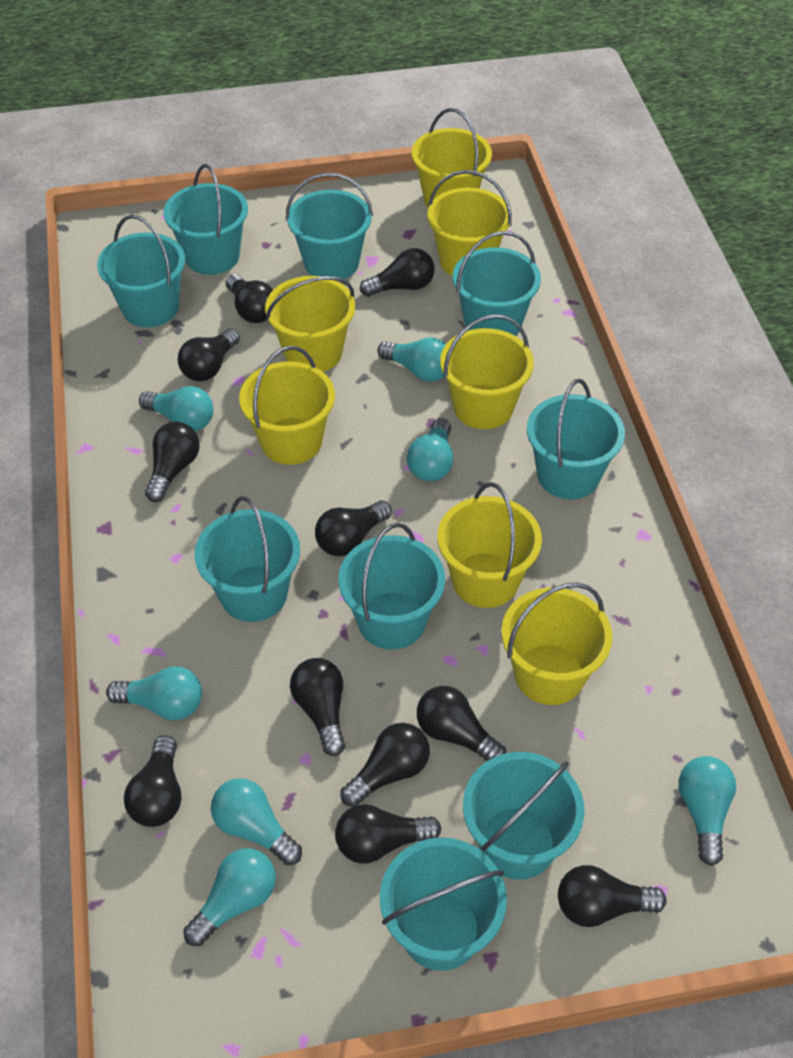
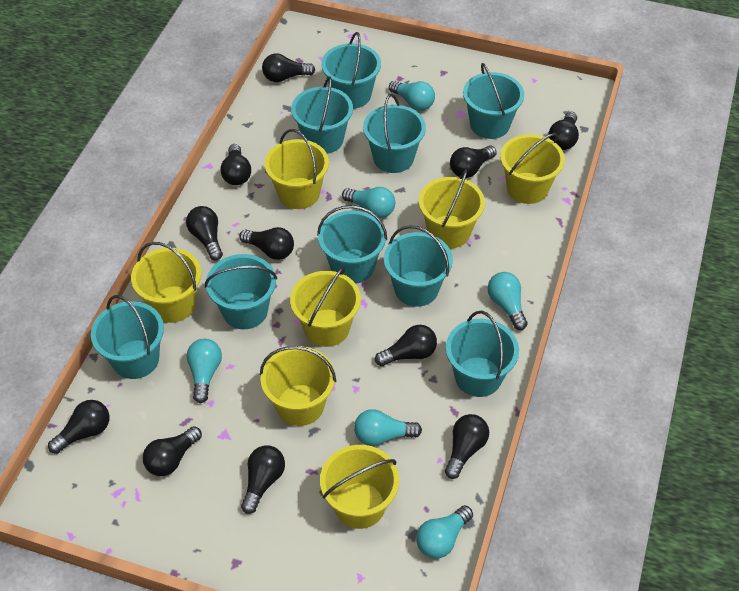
turquoise light bulb: 7 -> 6

